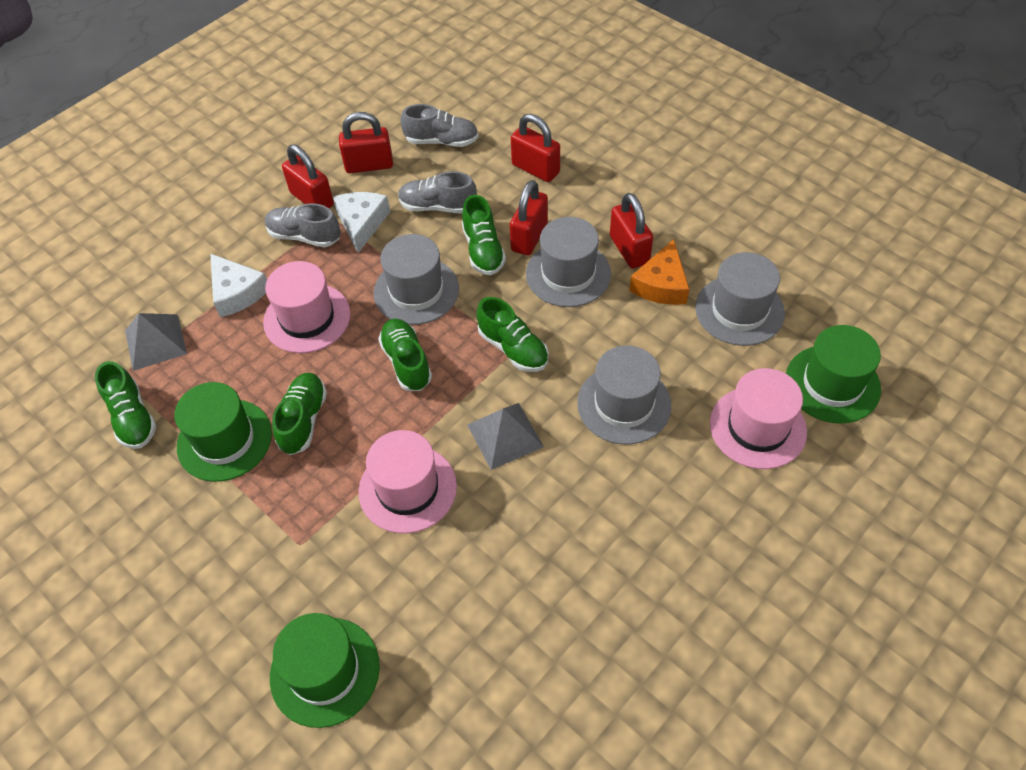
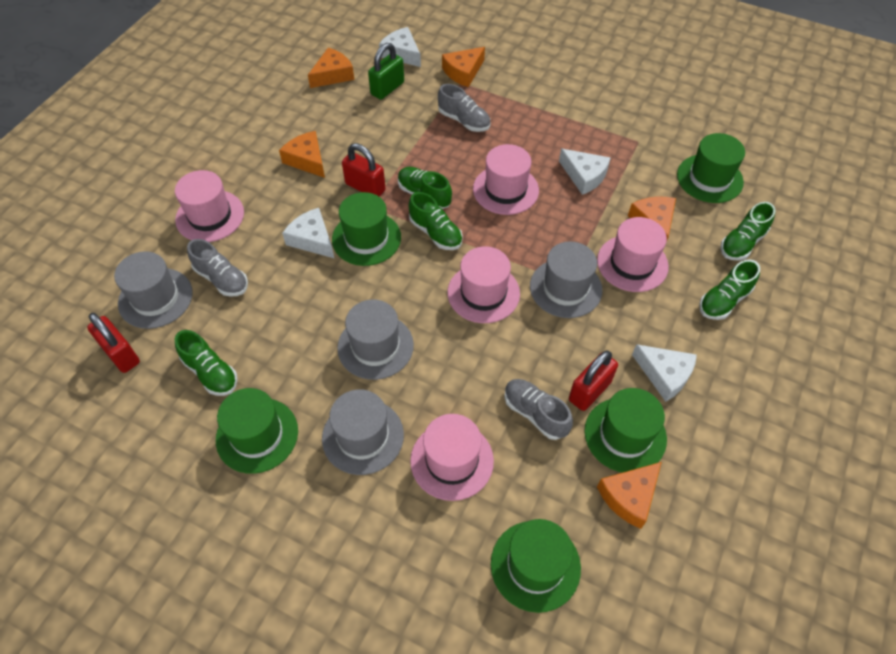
green hat: 3 -> 5
green padlock: 0 -> 1
grey pyramid: 2 -> 0
orange cheese: 1 -> 5
pink hat: 3 -> 5
red padlock: 5 -> 3
white cheese: 2 -> 4

